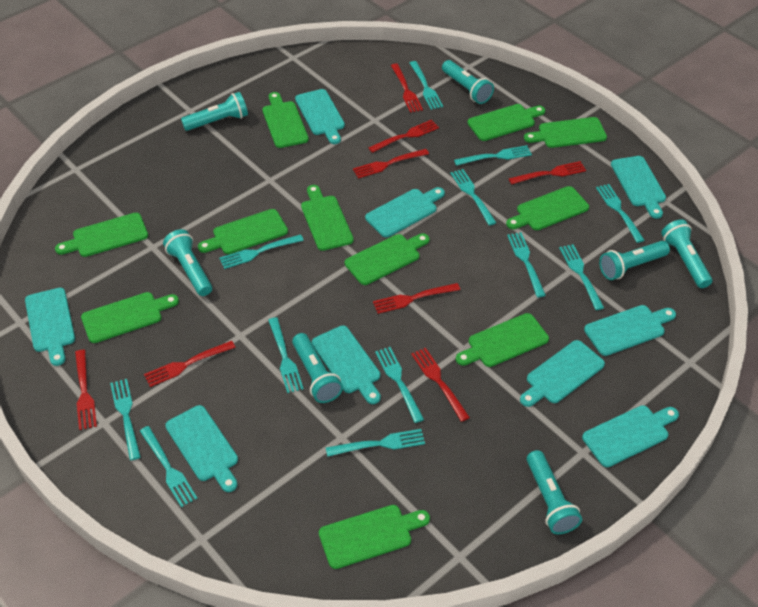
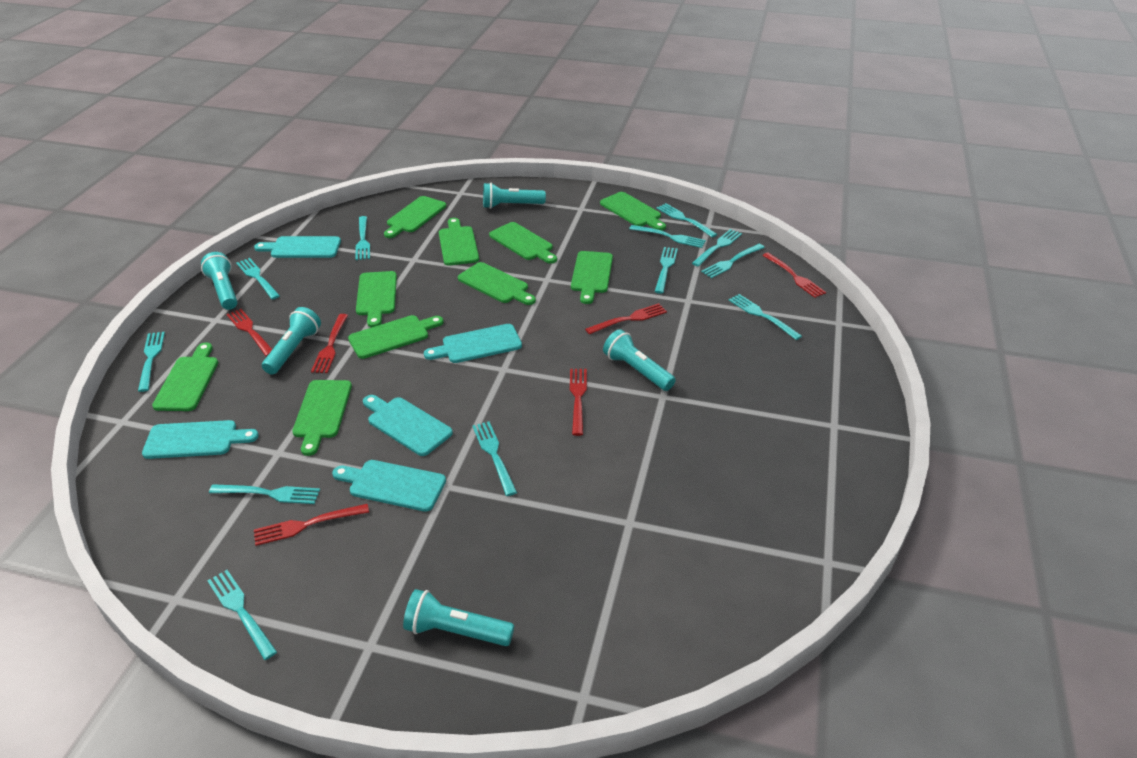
green cutting board: 11 -> 10
red fork: 8 -> 6
turquoise cutting board: 9 -> 5
turquoise flashlight: 7 -> 5

